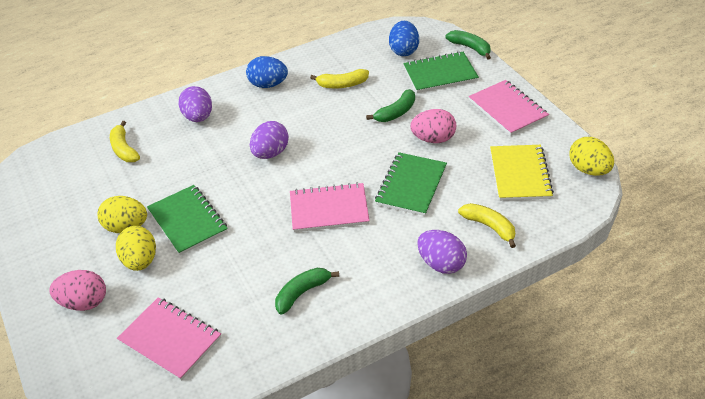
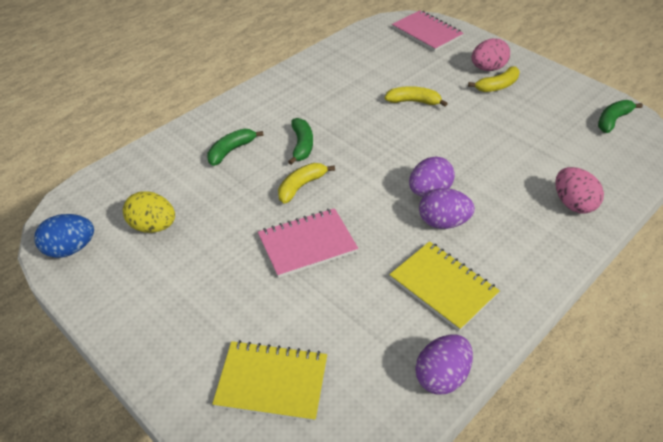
blue egg: 2 -> 1
green notebook: 3 -> 0
pink notebook: 3 -> 2
yellow egg: 3 -> 1
yellow notebook: 1 -> 2

